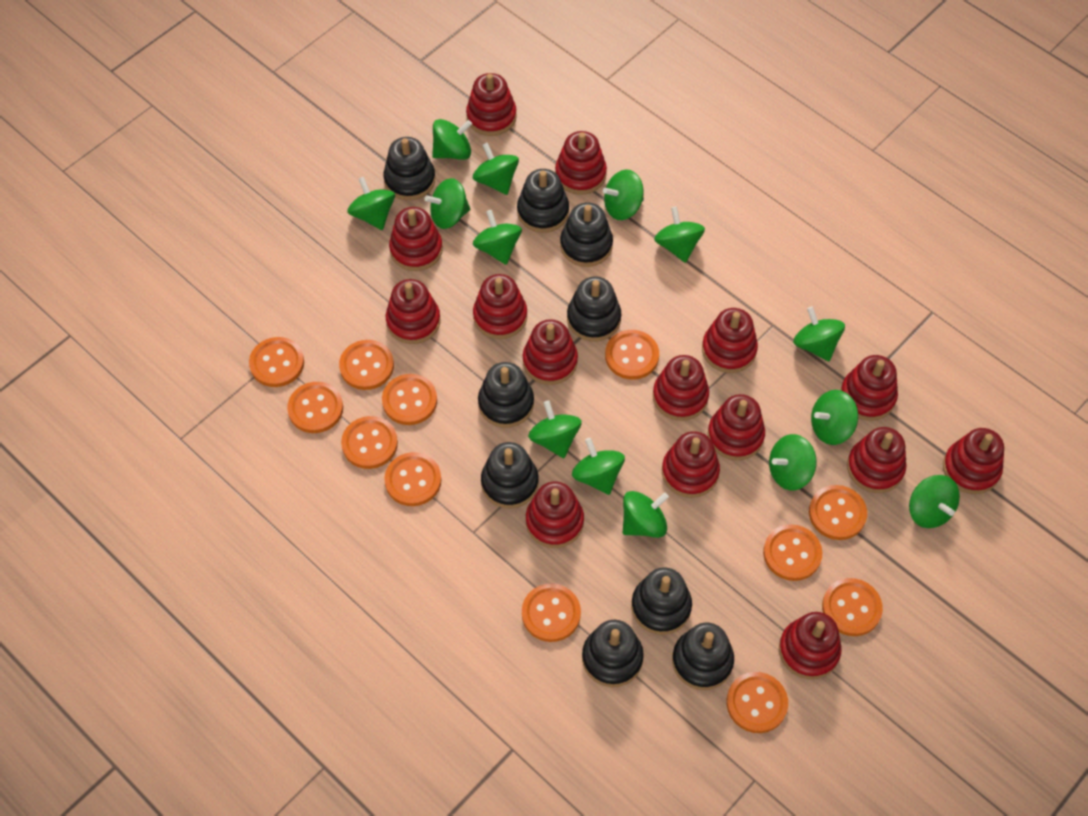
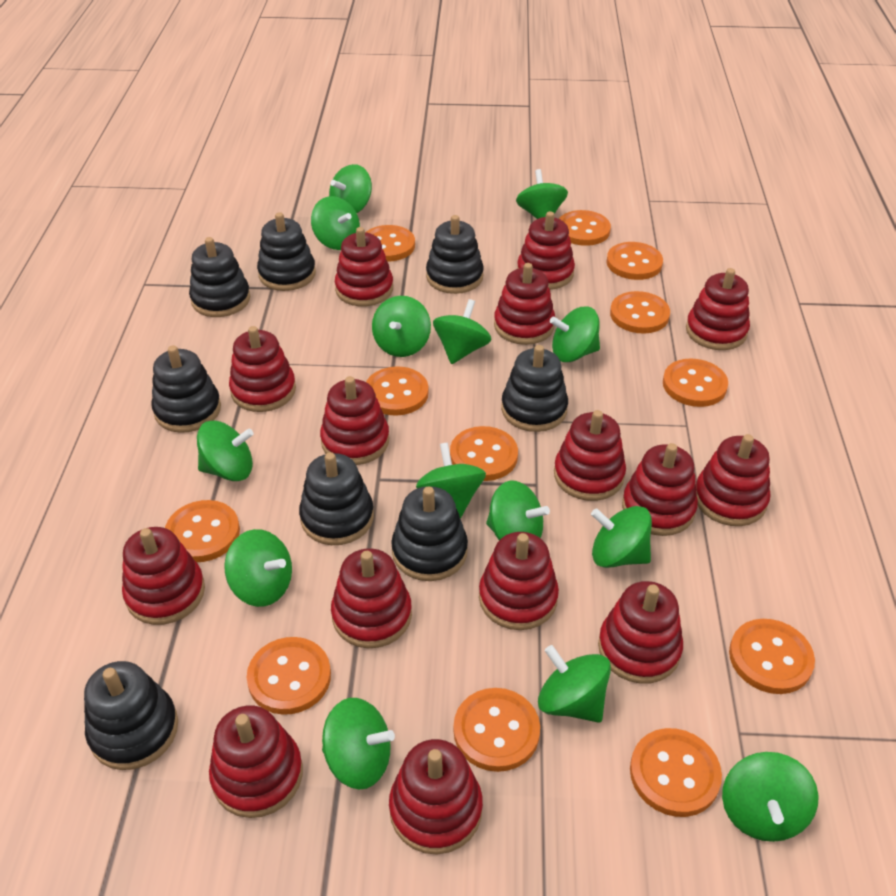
black stacking toy: 9 -> 8

